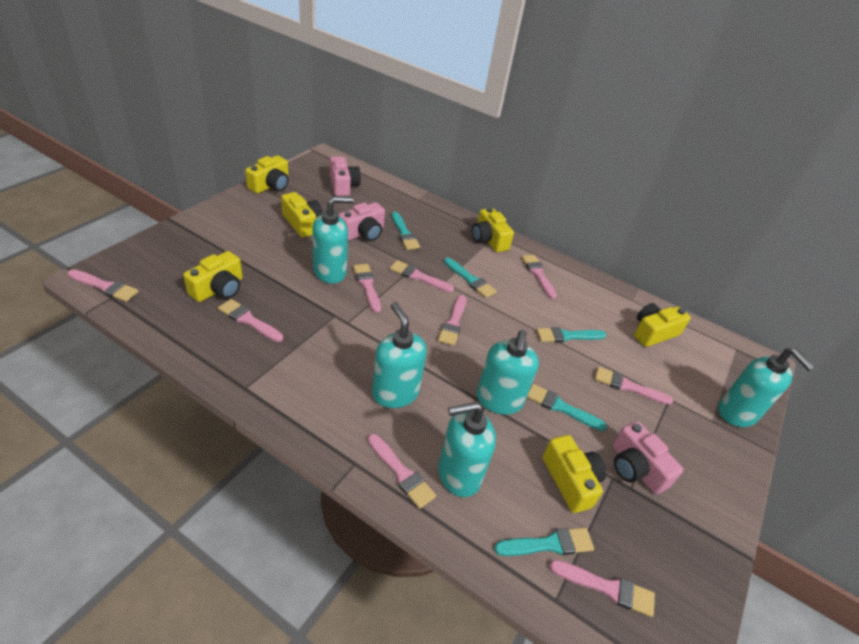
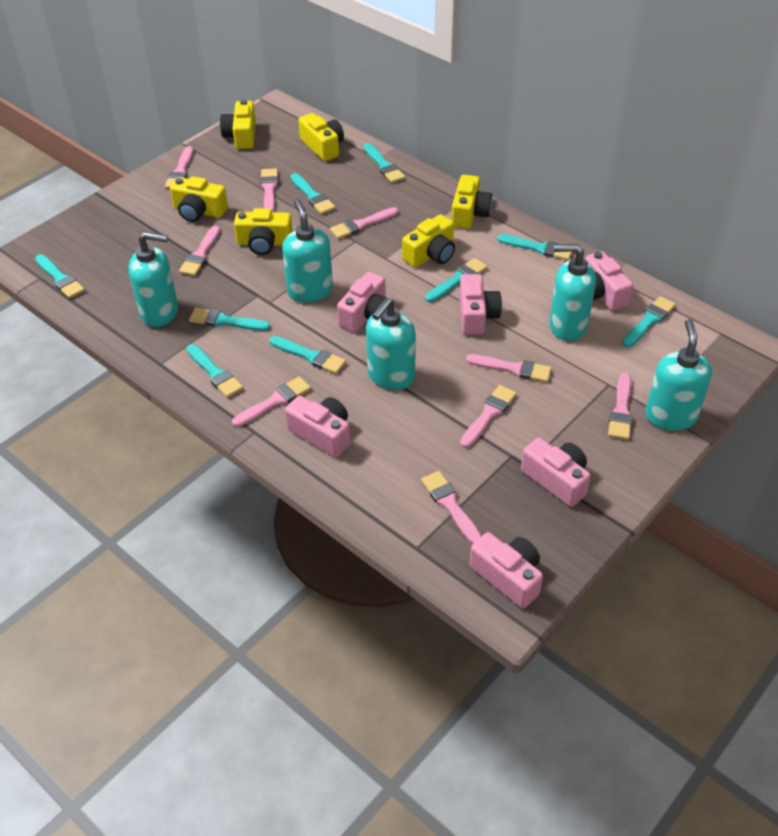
pink camera: 3 -> 6
turquoise brush: 5 -> 9

